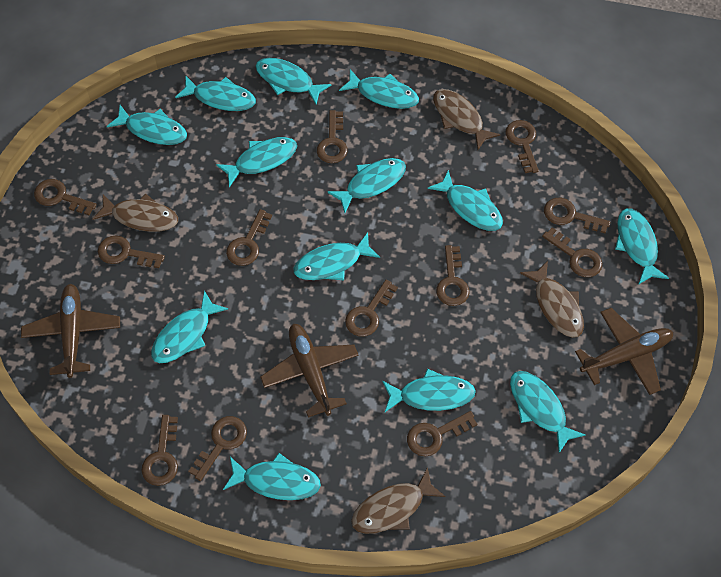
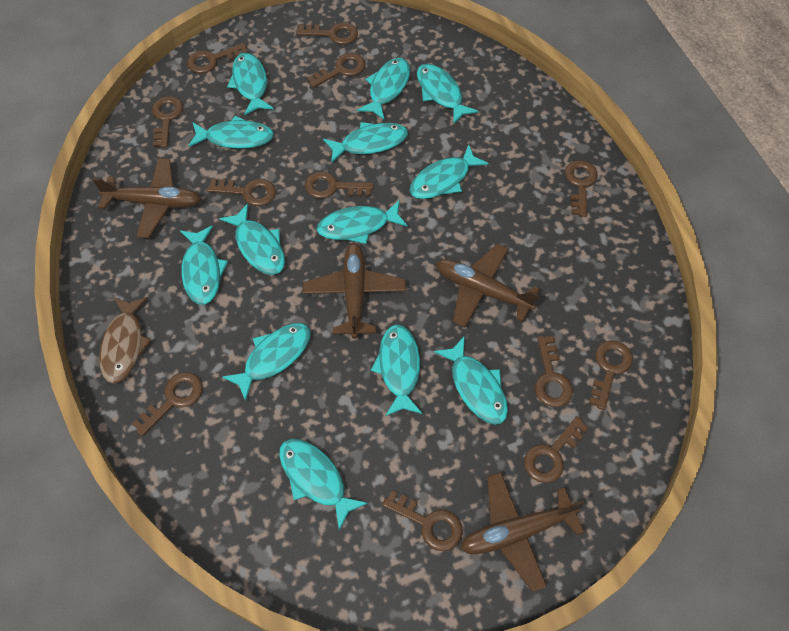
brown fish: 4 -> 1
brown plane: 3 -> 4

